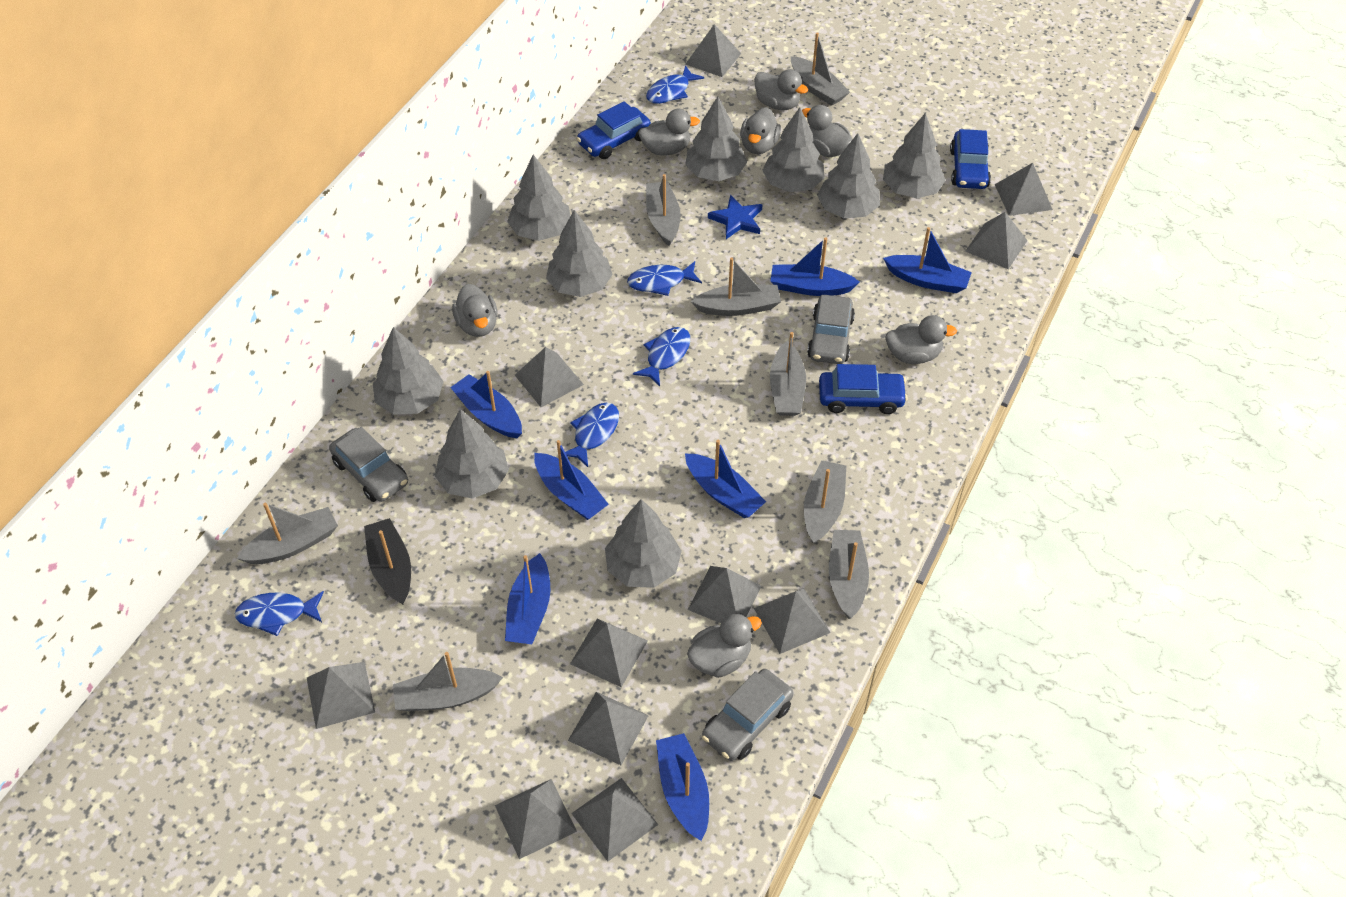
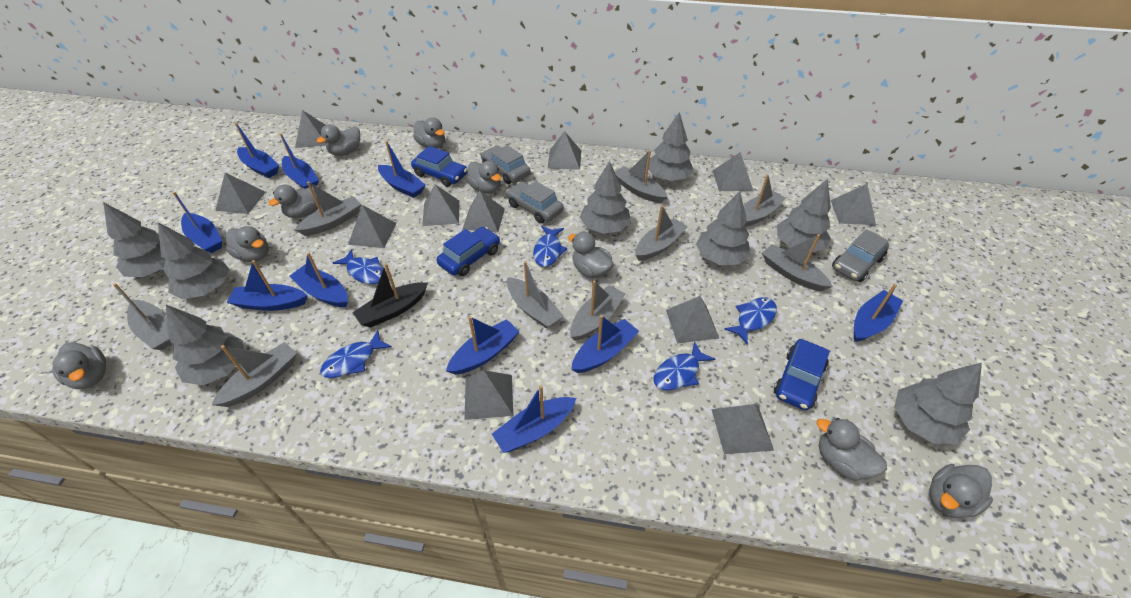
blue boat: 7 -> 10
blue star: 1 -> 0
grey boat: 8 -> 9
grey duck: 7 -> 9
grey tree: 9 -> 8

